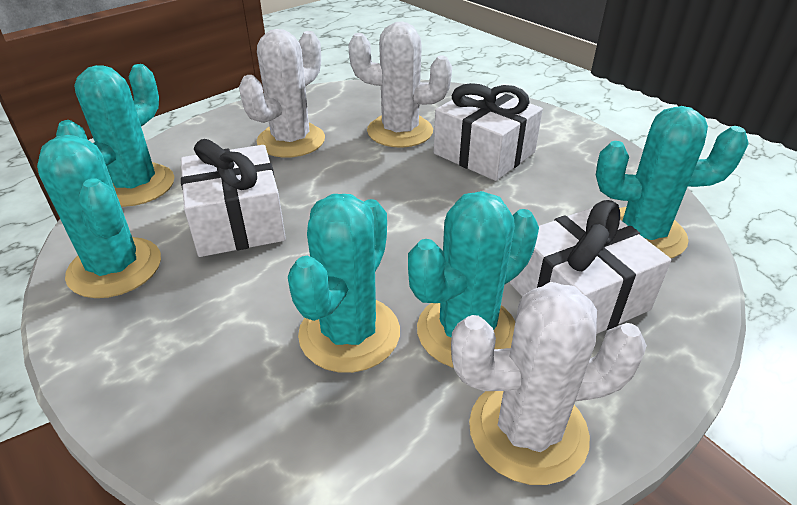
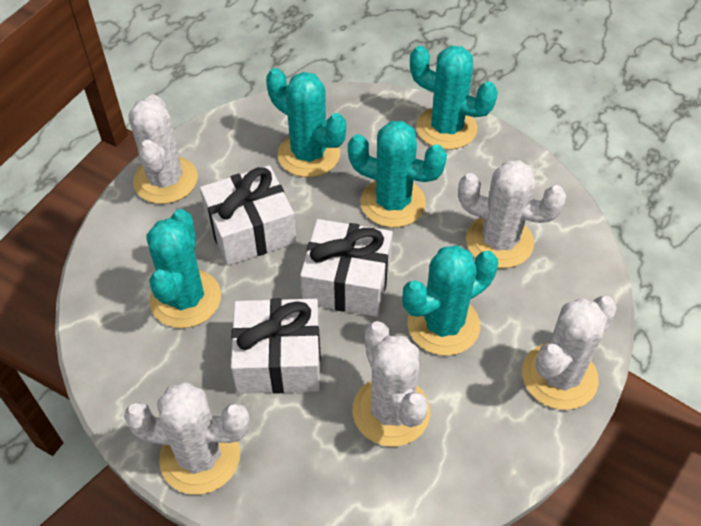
white cactus: 3 -> 5

